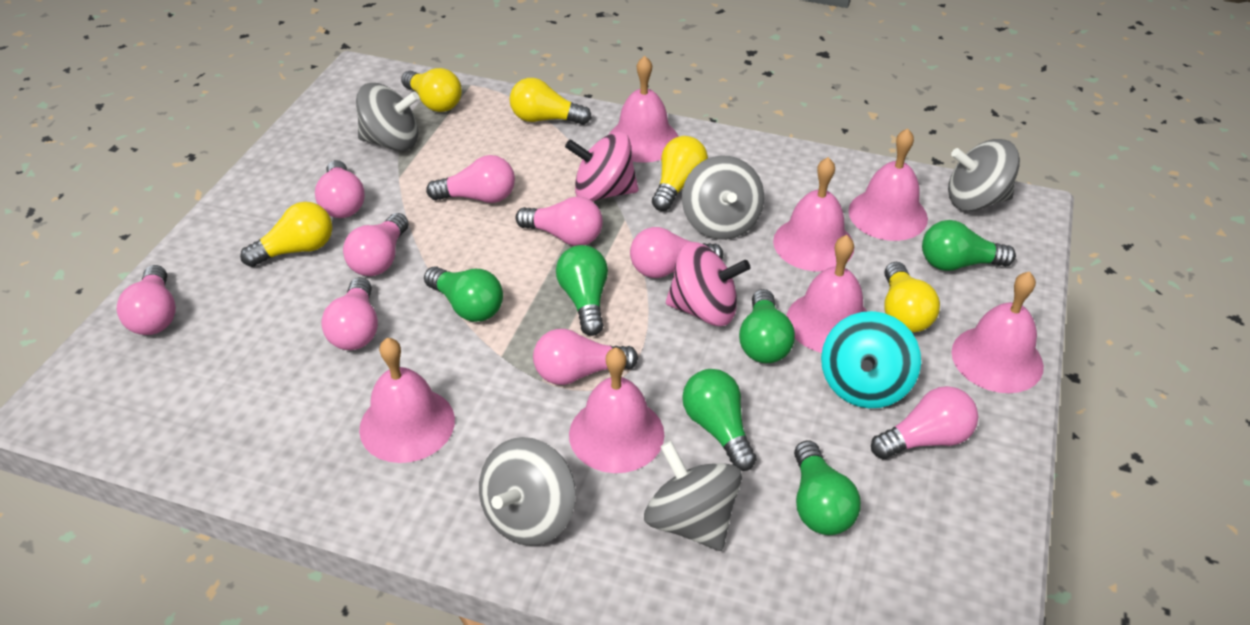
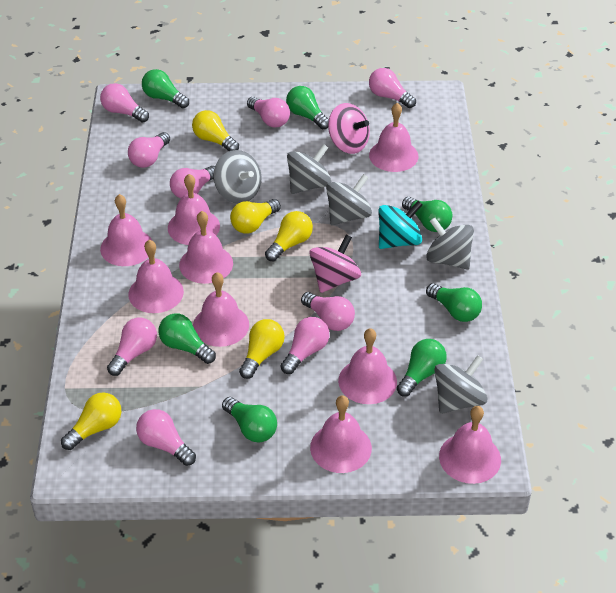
green light bulb: 6 -> 7
pink bell: 7 -> 9

